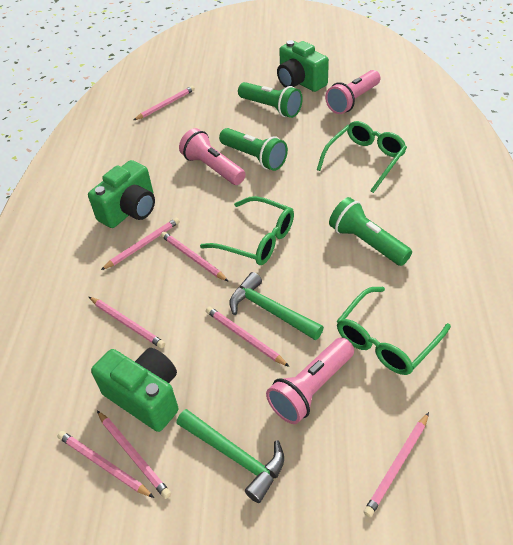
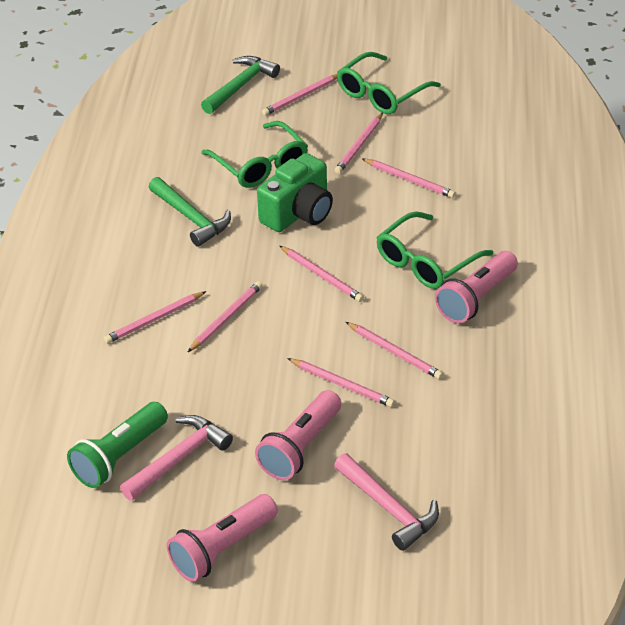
green camera: 3 -> 1
green flashlight: 3 -> 1
pink hammer: 0 -> 2

